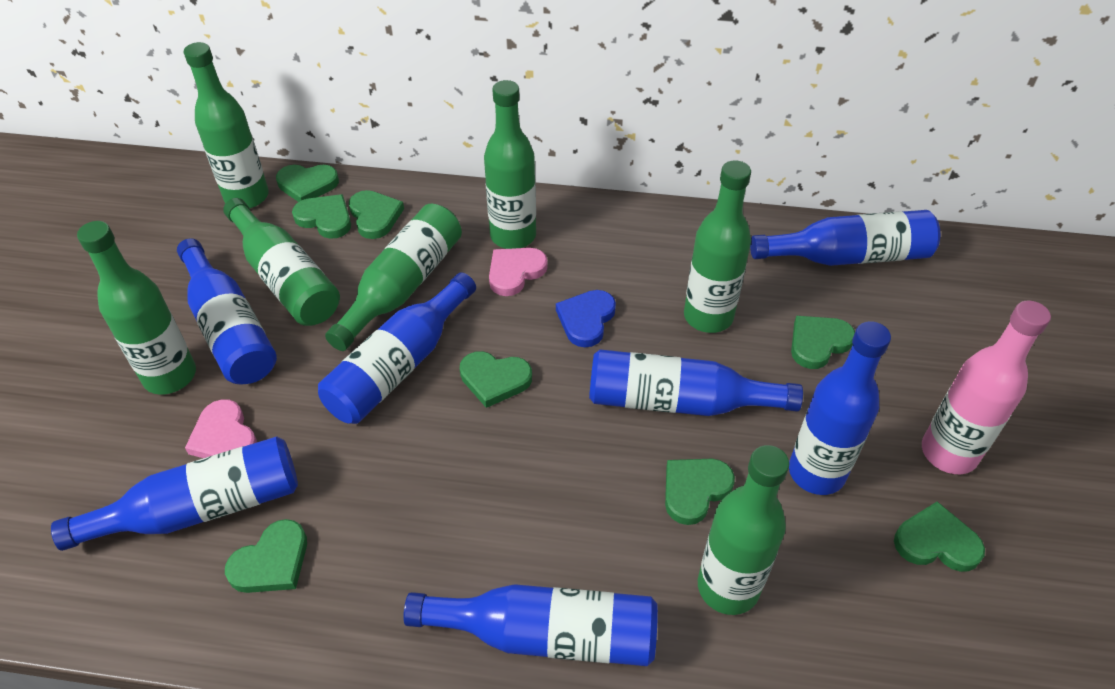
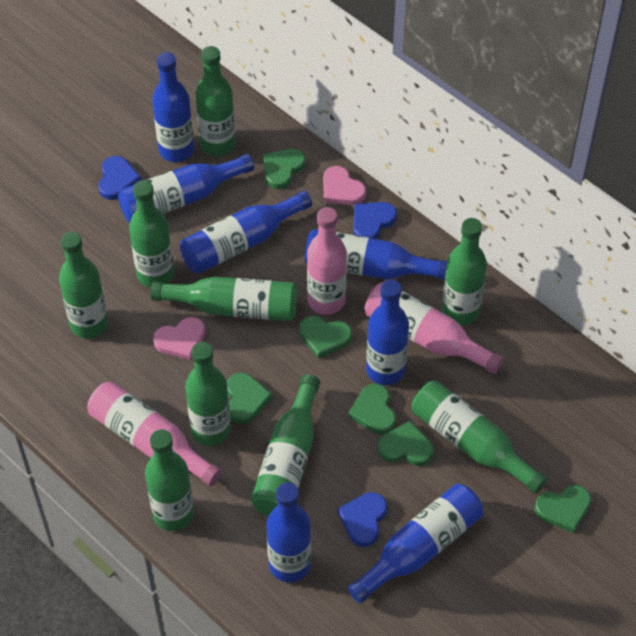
blue heart: 1 -> 3
green bottle: 7 -> 9
green heart: 8 -> 6
pink bottle: 1 -> 3

